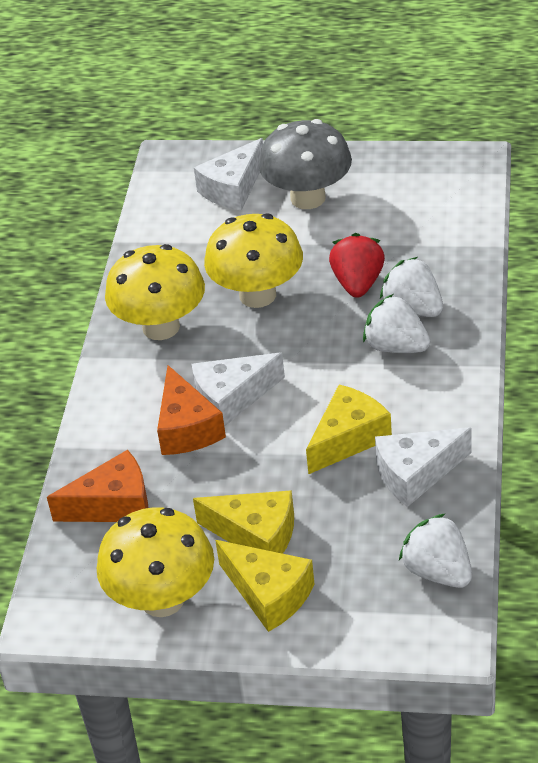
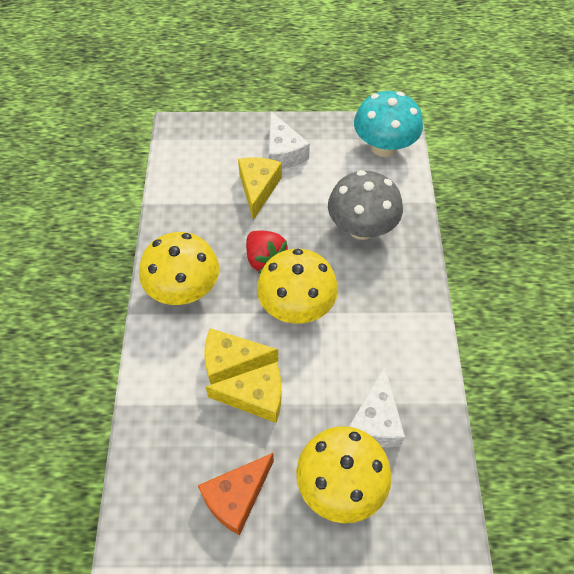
orange cheese: 2 -> 1
turquoise mushroom: 0 -> 1
white cheese: 3 -> 2
white strawberry: 3 -> 0

